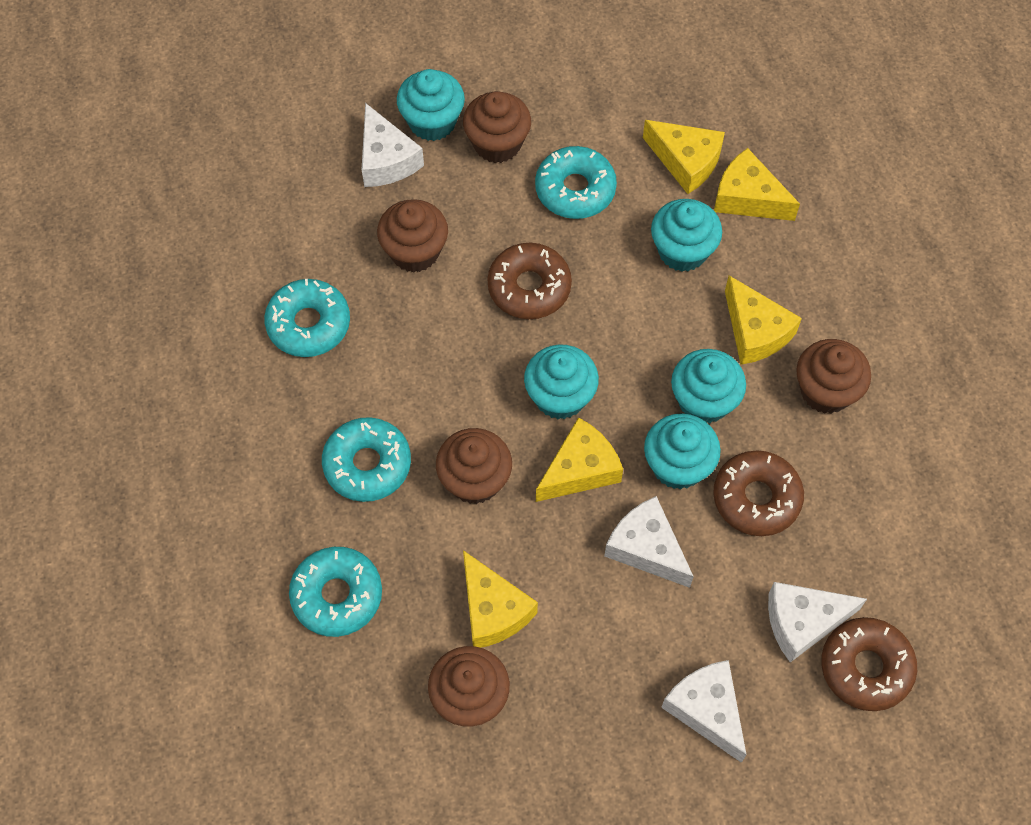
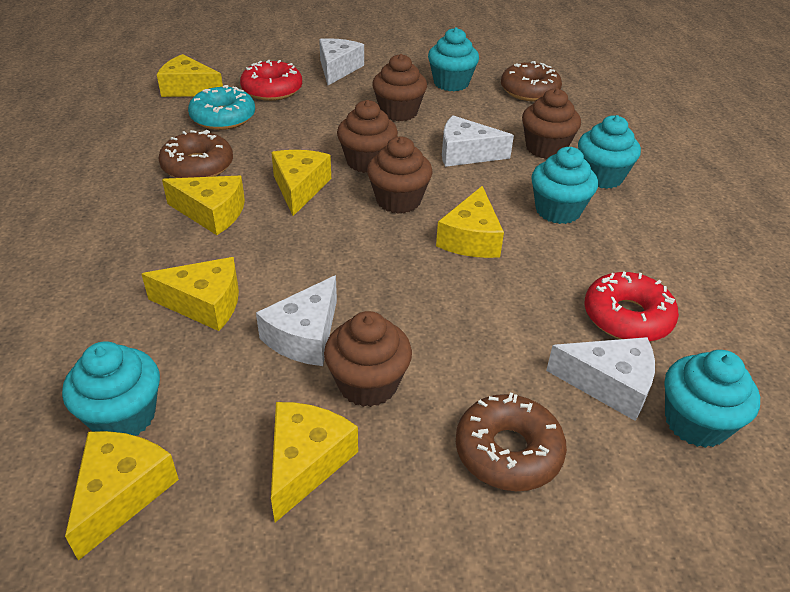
red donut: 0 -> 2
turquoise donut: 4 -> 1
yellow cheese: 5 -> 7

